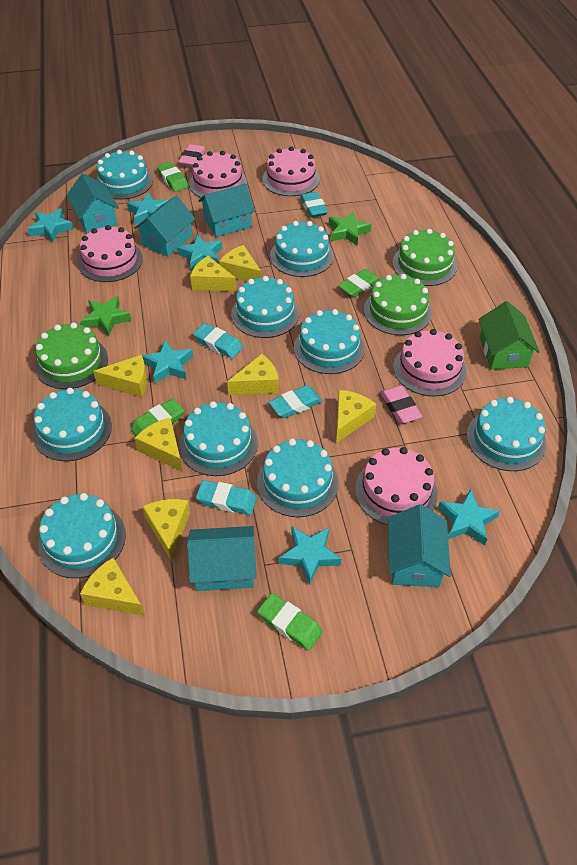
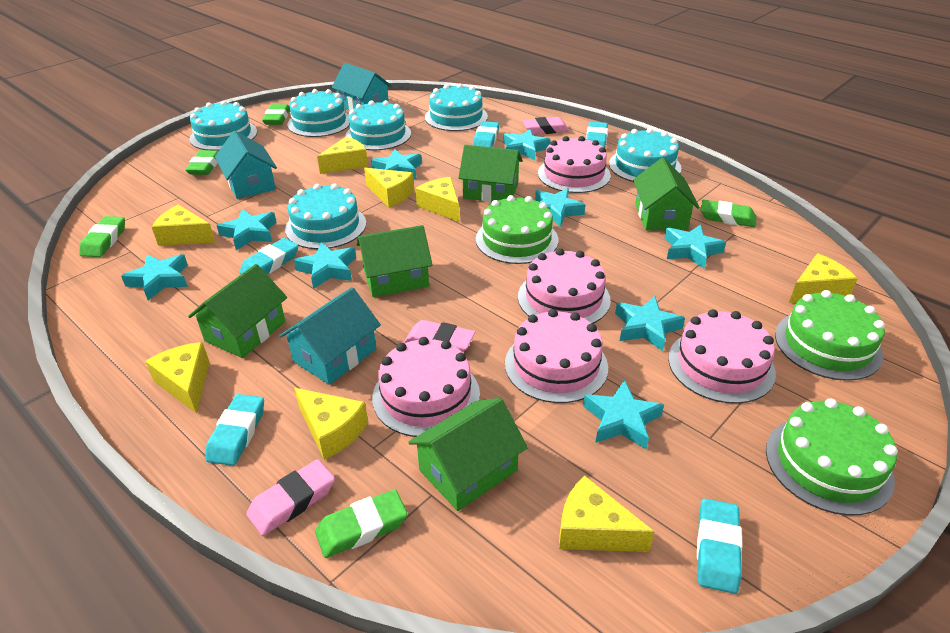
green eraser: 4 -> 5
green house: 1 -> 5
green star: 2 -> 0
pink eraser: 2 -> 3
turquoise cake: 9 -> 6
turquoise eraser: 4 -> 5
turquoise house: 5 -> 3
turquoise star: 6 -> 9

